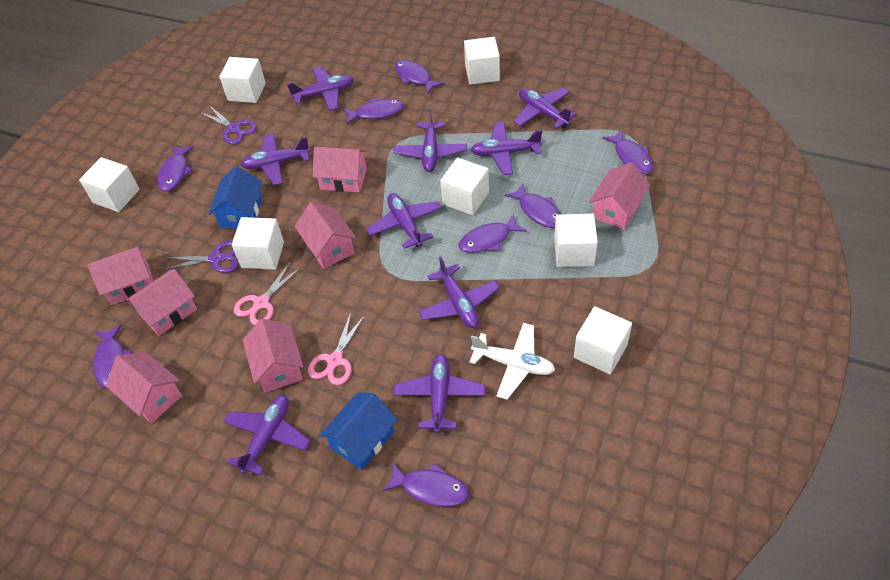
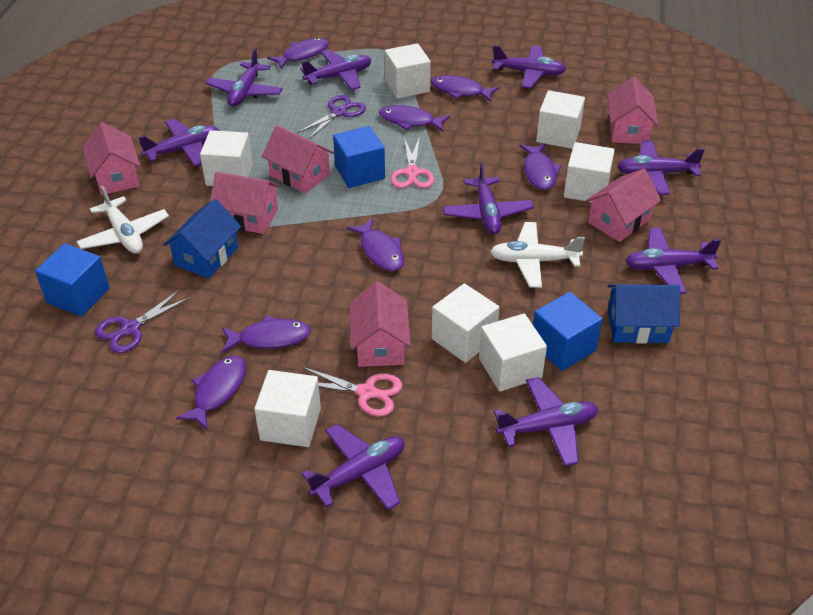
blue cube: 0 -> 3
pink house: 7 -> 6
purple fish: 8 -> 7
white plane: 1 -> 2

